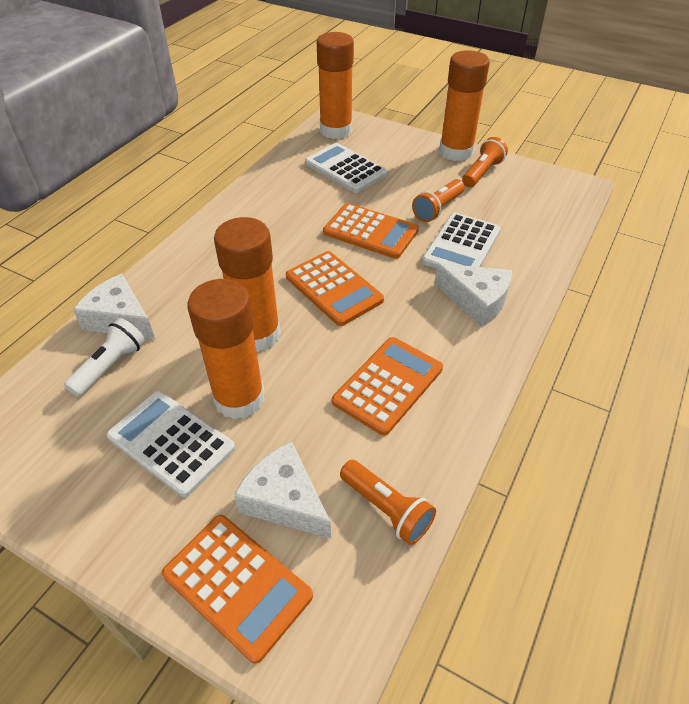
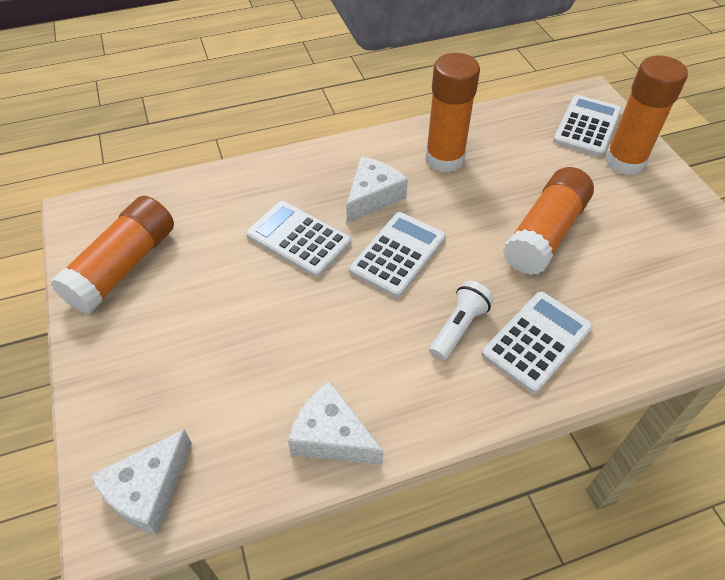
orange calculator: 4 -> 0
orange flashlight: 3 -> 0
white calculator: 3 -> 4

